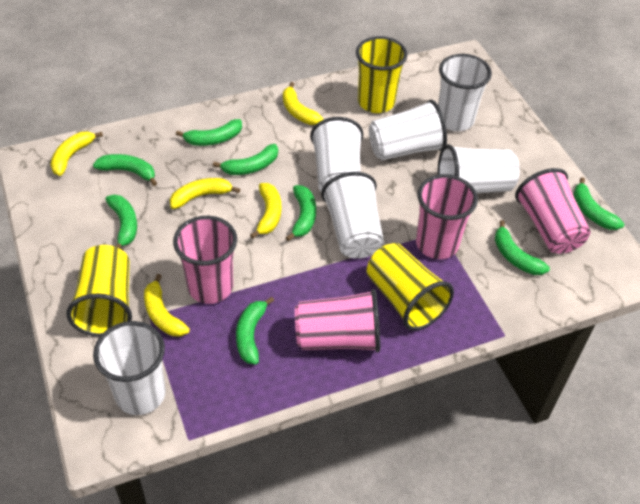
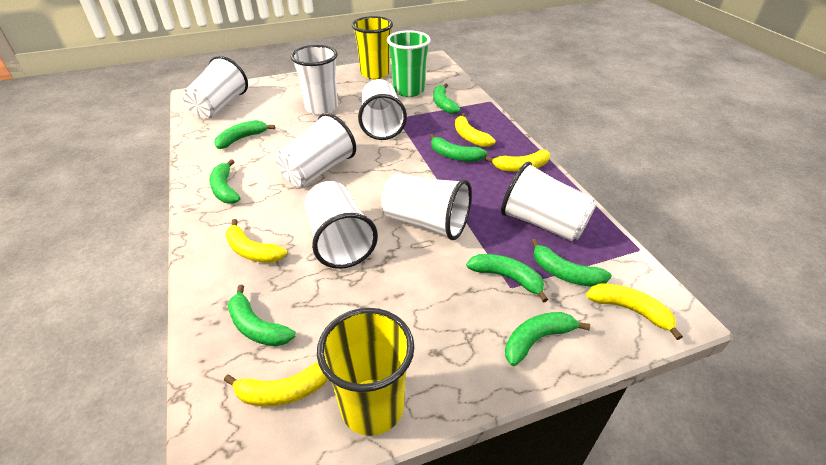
green cup: 0 -> 1
pink cup: 4 -> 0
white cup: 6 -> 7
yellow cup: 3 -> 2

